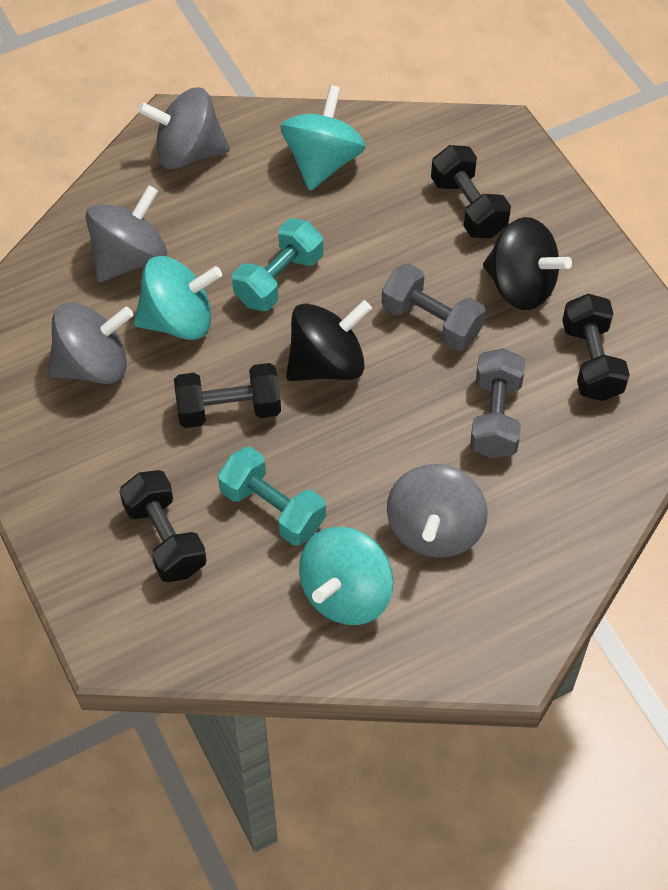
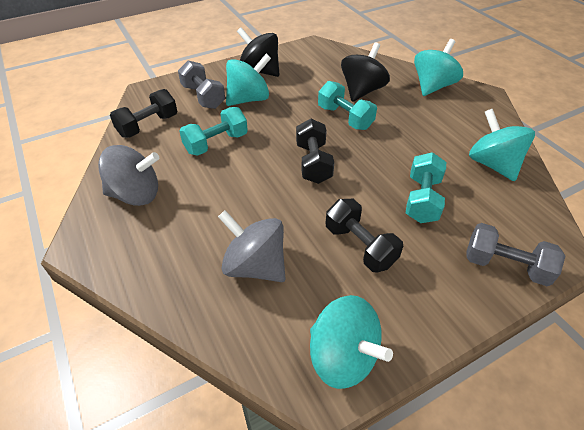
black dumbbell: 4 -> 3
grey spinning top: 4 -> 2
turquoise dumbbell: 2 -> 3
turquoise spinning top: 3 -> 4

